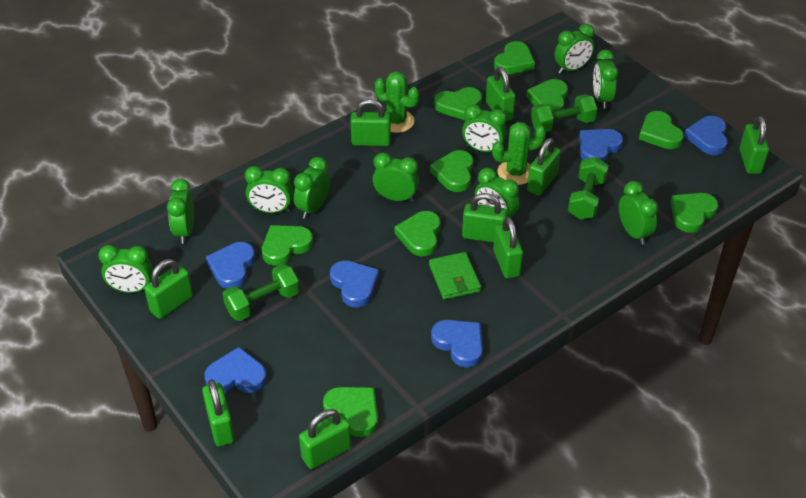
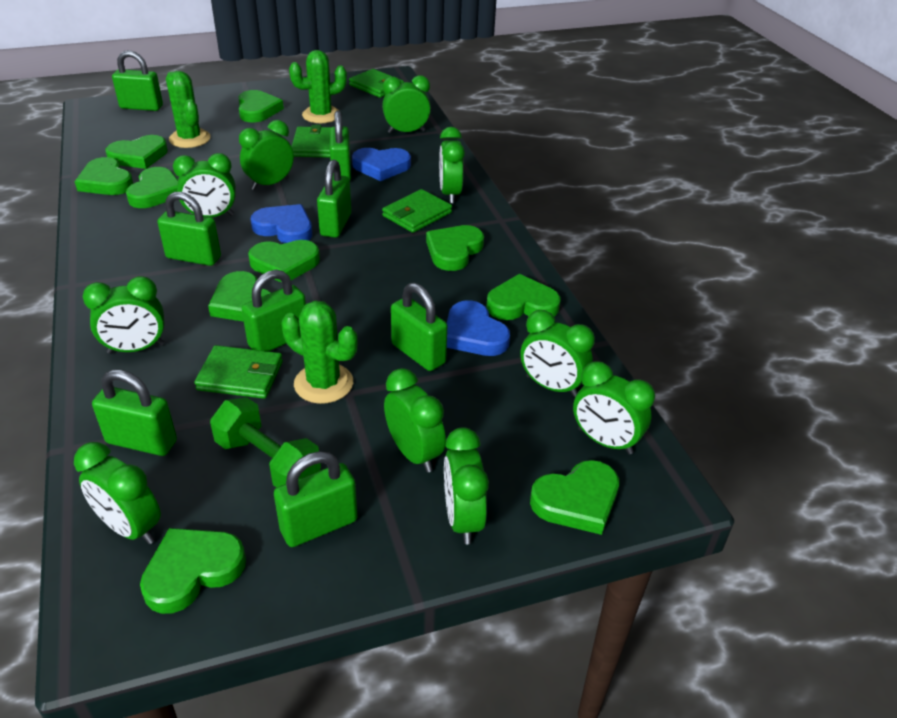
blue heart: 6 -> 3
green cactus: 2 -> 3
green dumbbell: 3 -> 1
green heart: 9 -> 10
green padlock: 9 -> 8
green wallet: 1 -> 4

